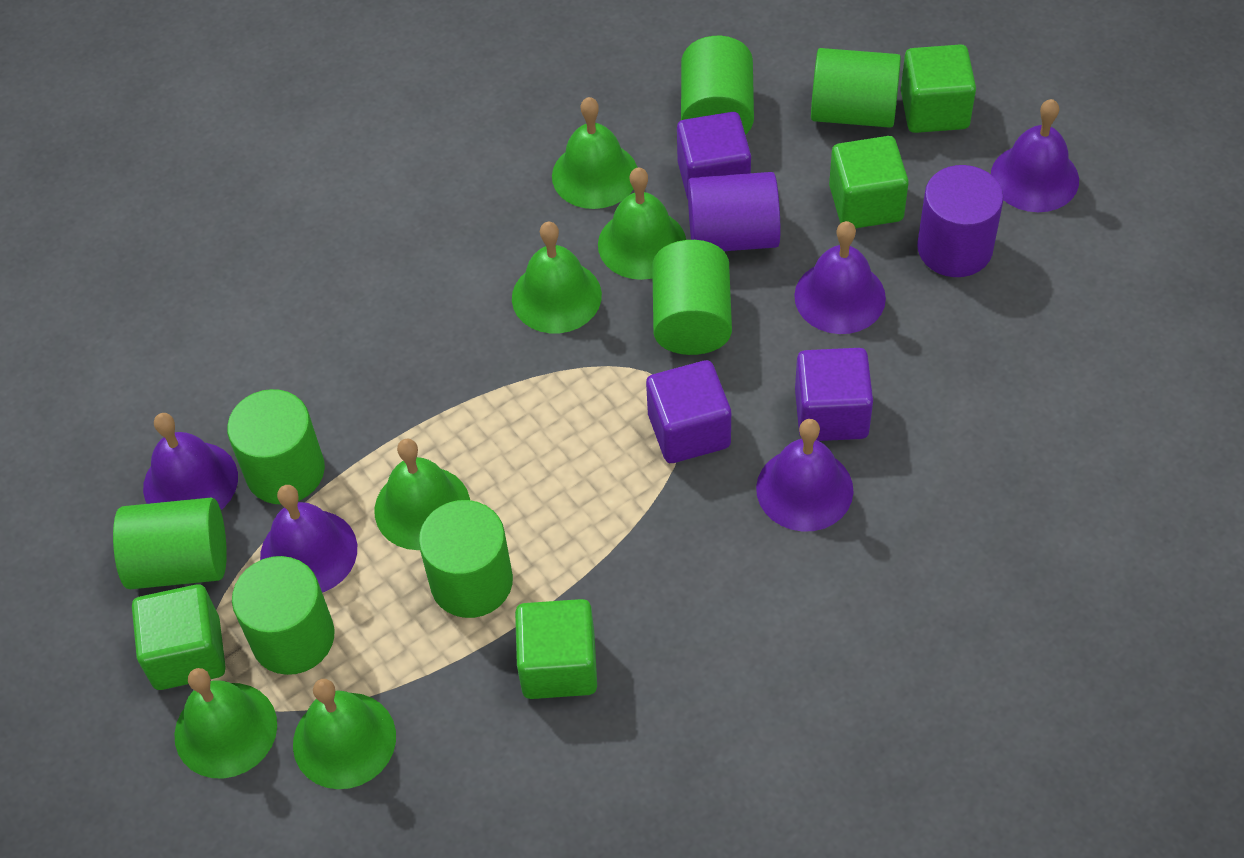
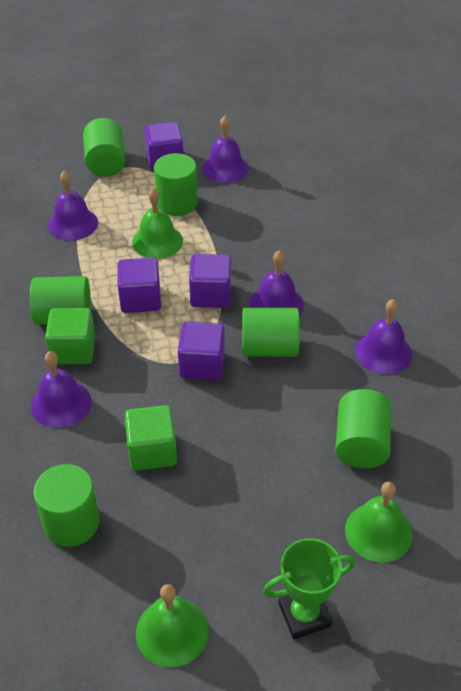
green bell: 6 -> 3
green cube: 4 -> 2
green cylinder: 7 -> 6
green trophy: 0 -> 1
purple cube: 3 -> 4
purple cylinder: 2 -> 0

